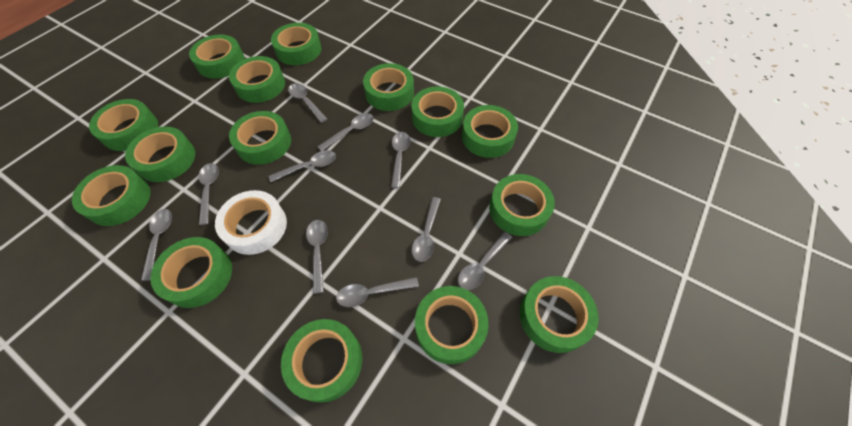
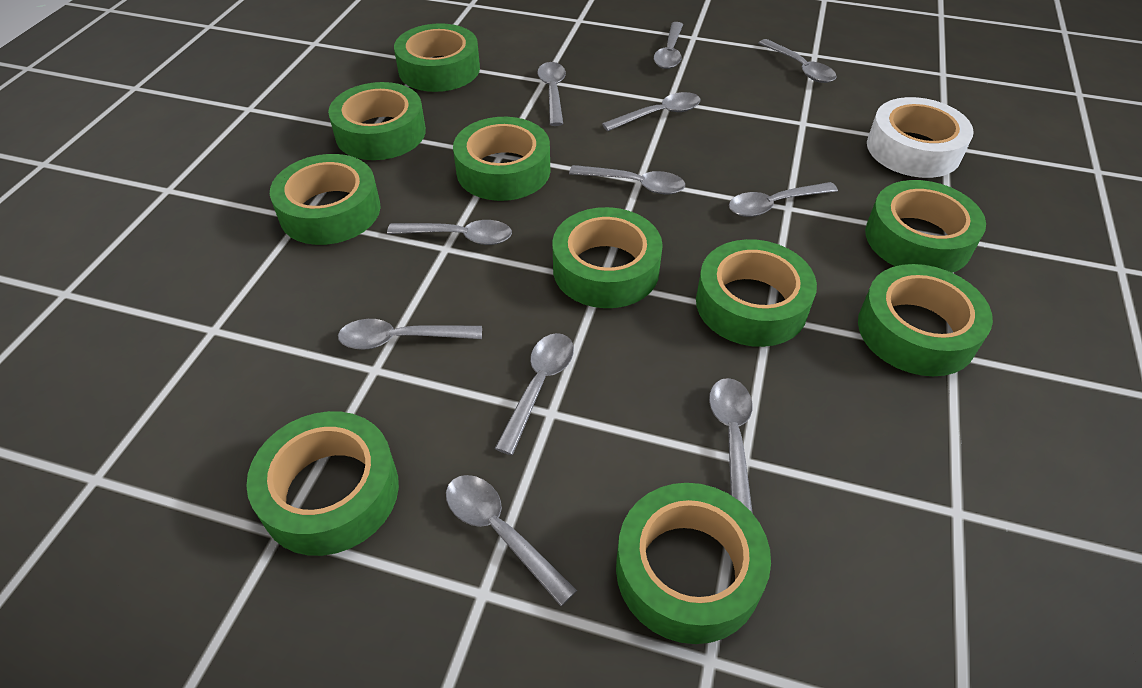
green tape: 15 -> 10
grey spoon: 10 -> 11

